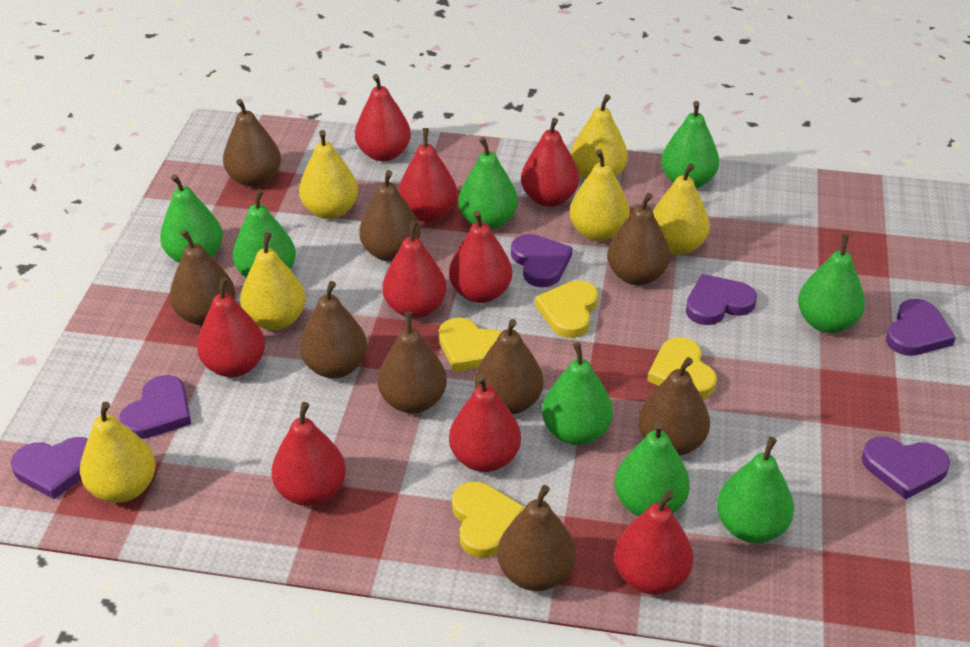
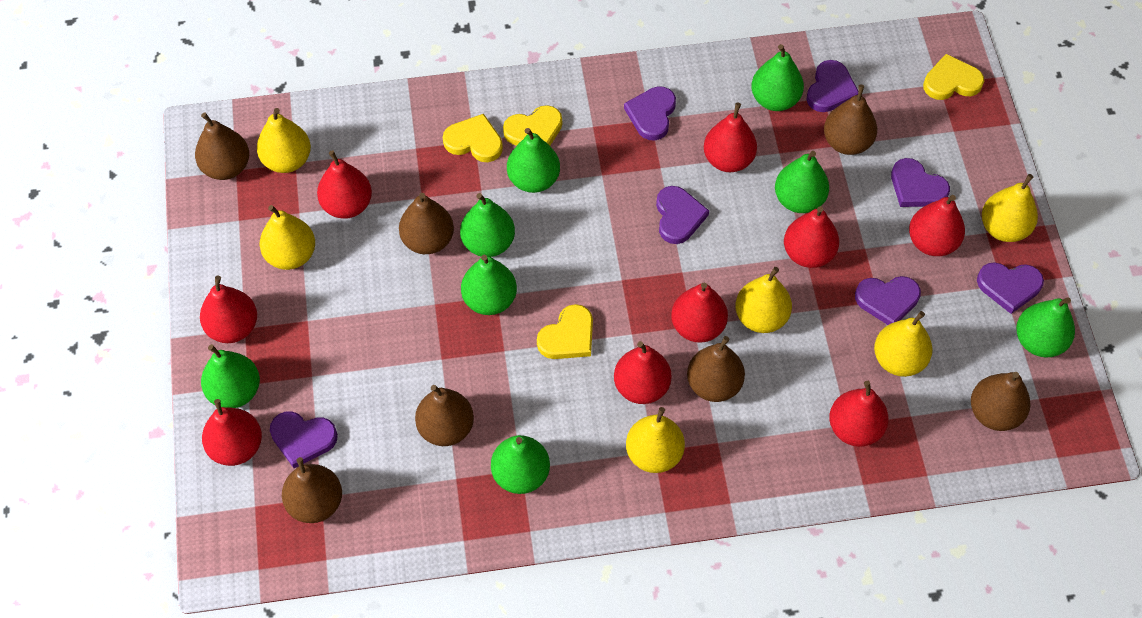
brown pear: 9 -> 7
purple heart: 6 -> 7

